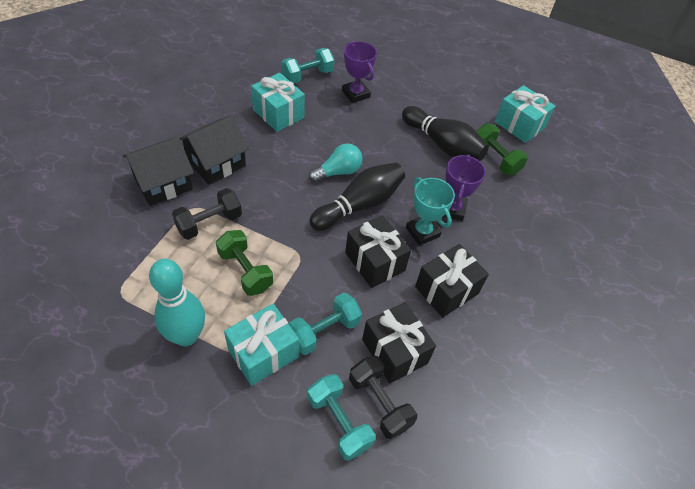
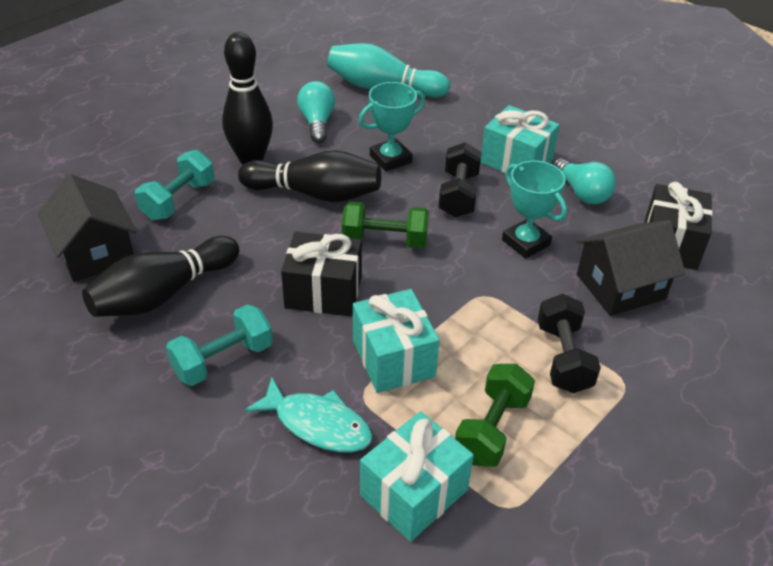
black bowling pin: 2 -> 3
black gift: 3 -> 2
purple trophy: 2 -> 0
turquoise dumbbell: 3 -> 2
turquoise fish: 0 -> 1
turquoise light bulb: 1 -> 2
turquoise trophy: 1 -> 2

